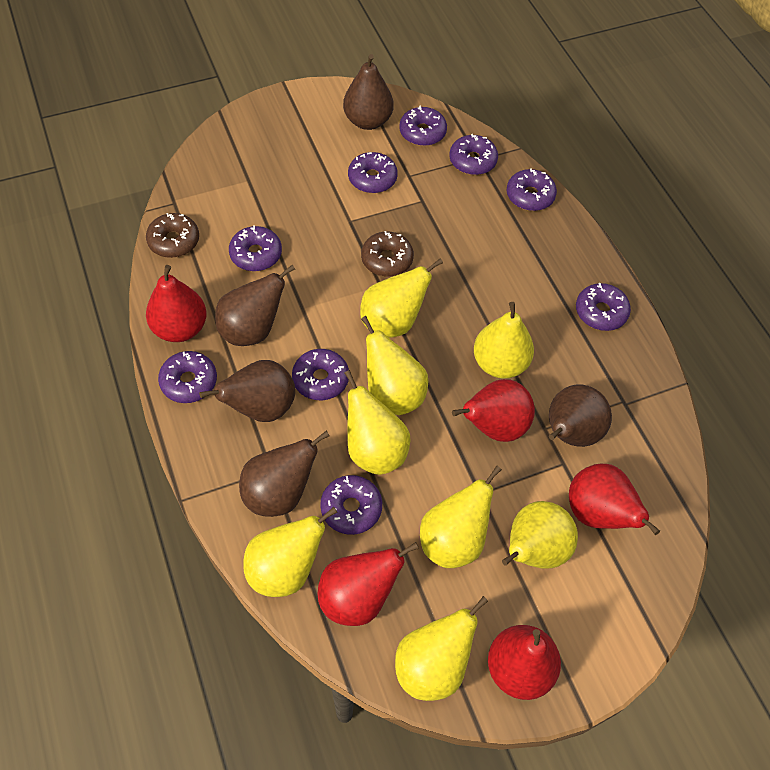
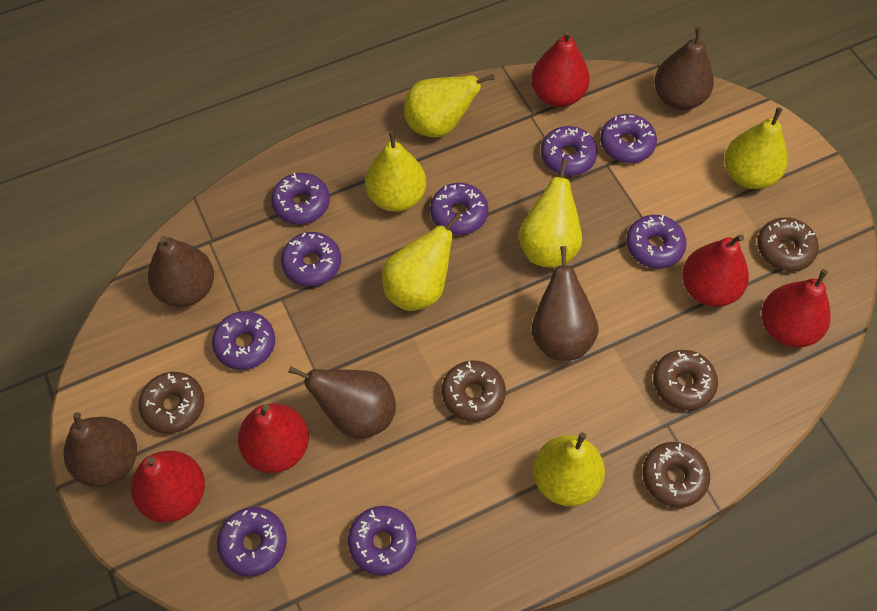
brown donut: 2 -> 5
yellow pear: 8 -> 6

